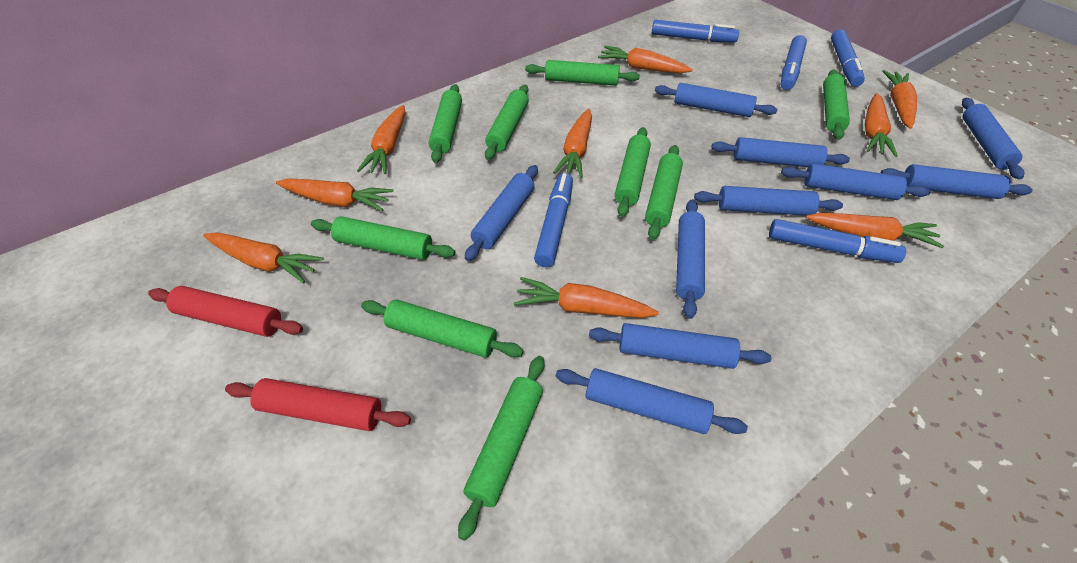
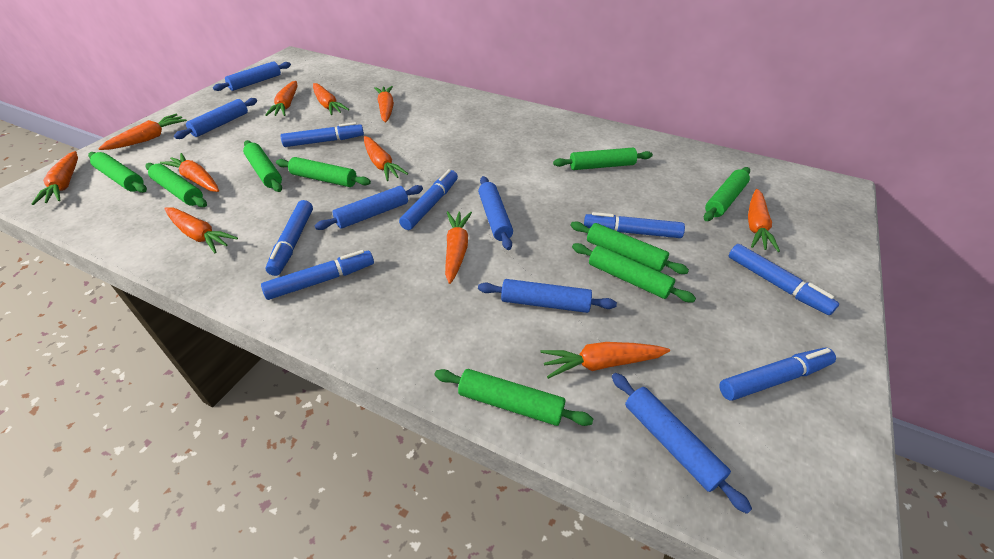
blue marker: 5 -> 7
blue rolling pin: 10 -> 6
orange carrot: 9 -> 11
red rolling pin: 2 -> 0

